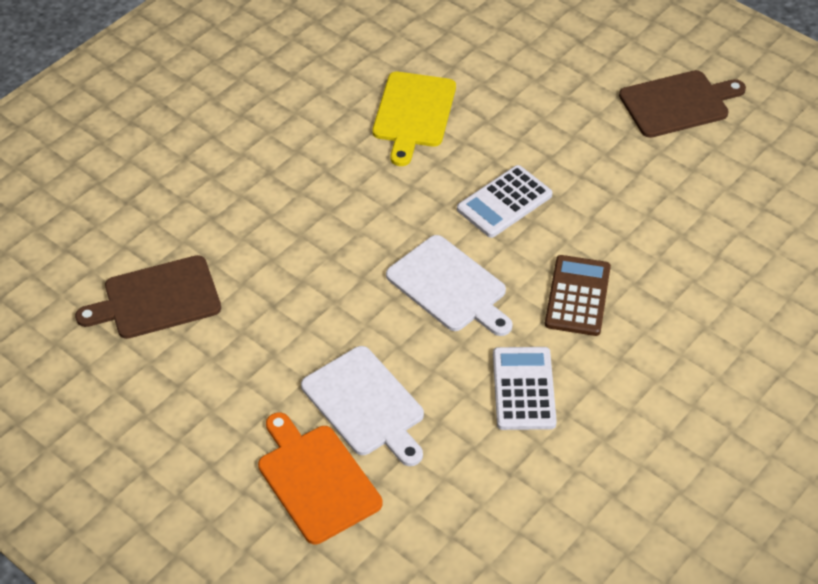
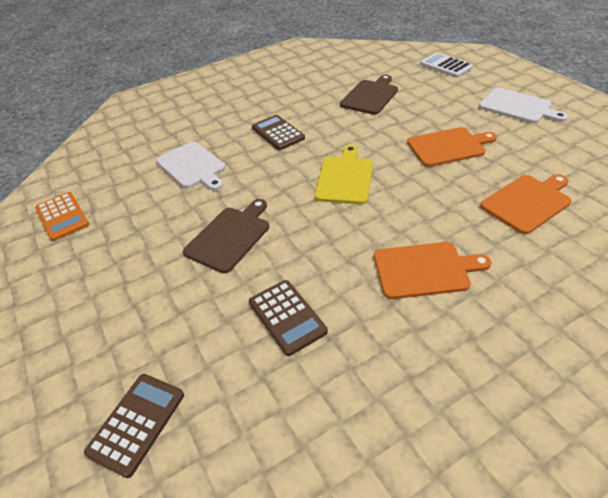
brown calculator: 1 -> 3
orange calculator: 0 -> 1
orange cutting board: 1 -> 3
white calculator: 2 -> 1

